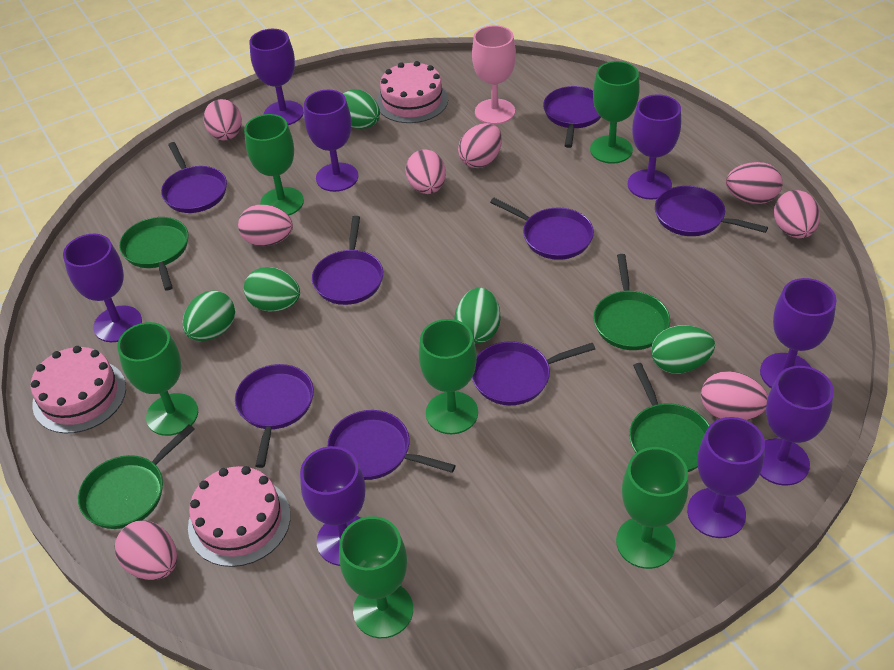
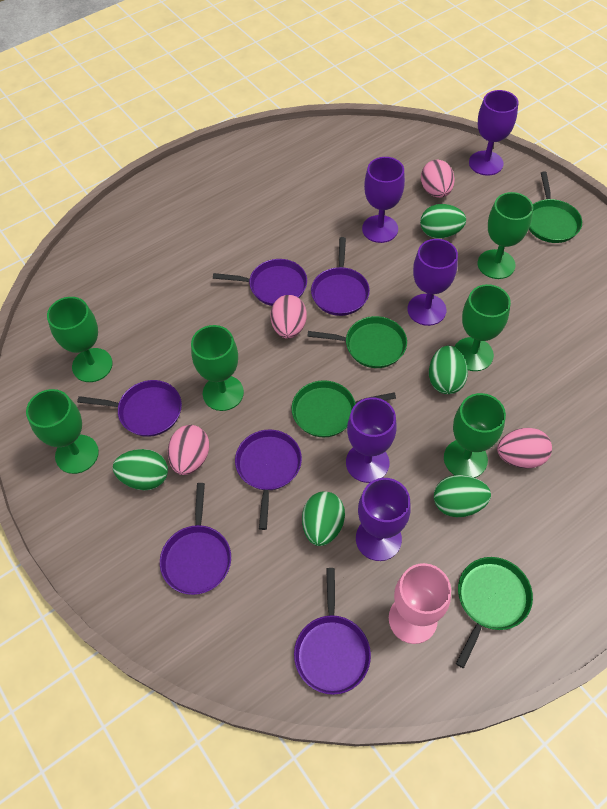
pink cake: 3 -> 0
pink egg: 8 -> 4
purple goblet: 8 -> 5
purple pan: 8 -> 6

